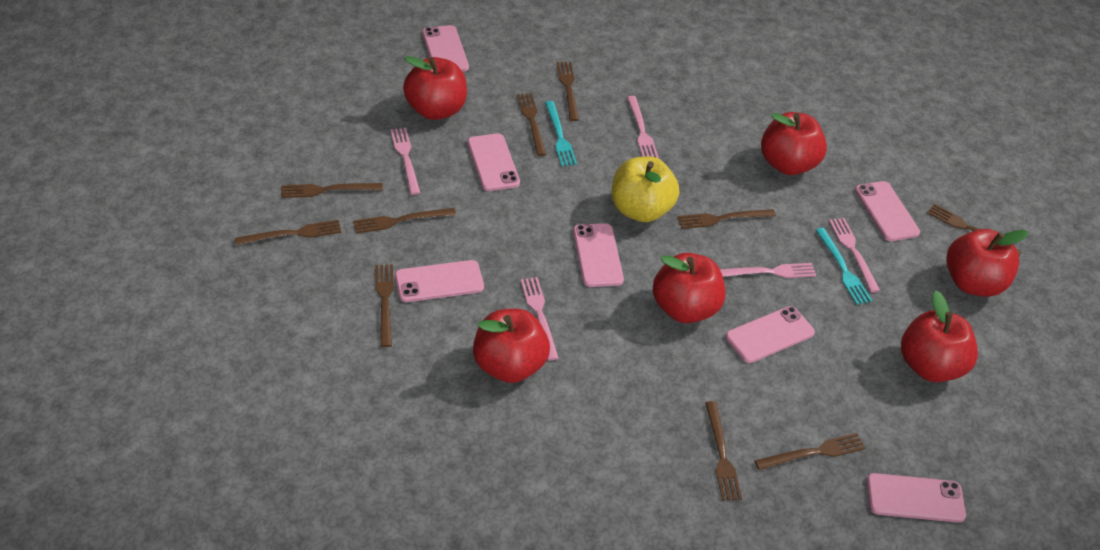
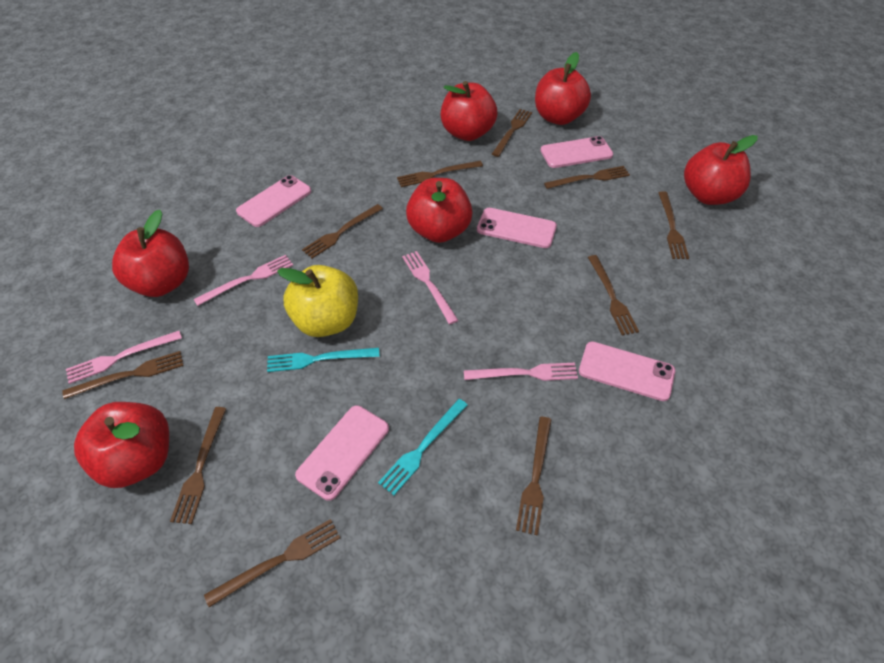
pink fork: 5 -> 4
pink phone: 7 -> 5

